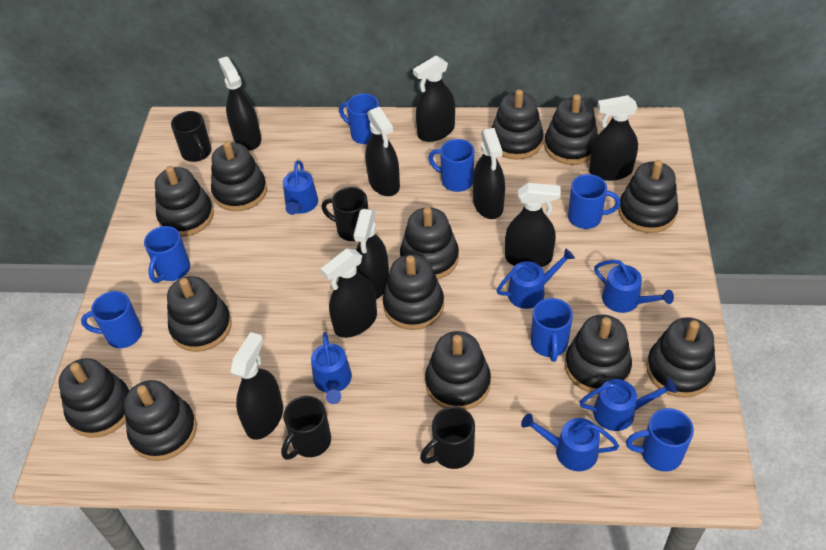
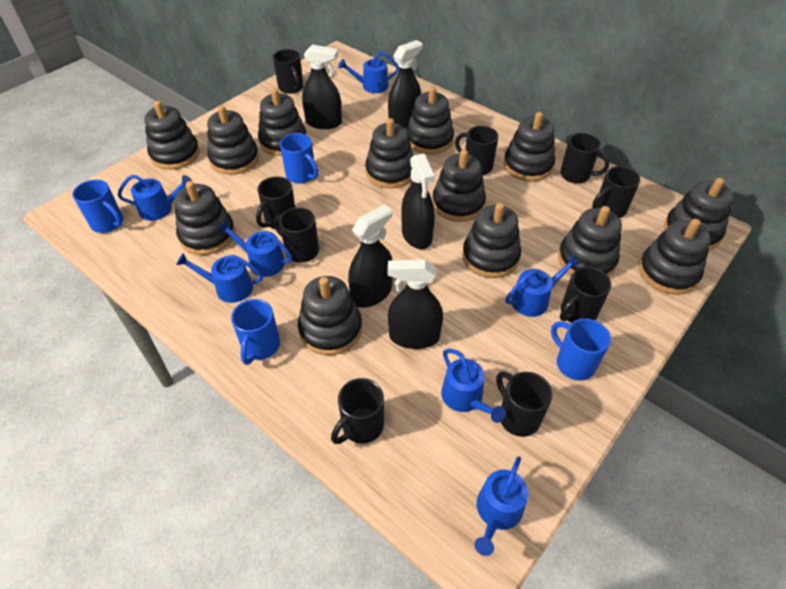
black mug: 4 -> 9
black spray bottle: 9 -> 5
blue mug: 7 -> 4
blue watering can: 6 -> 7

